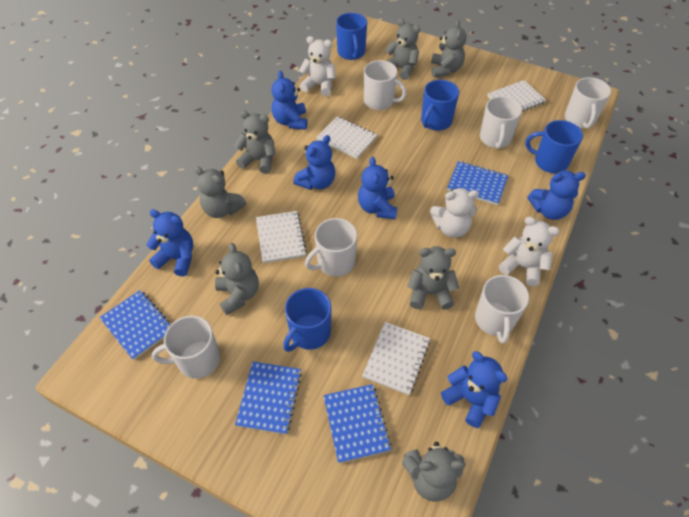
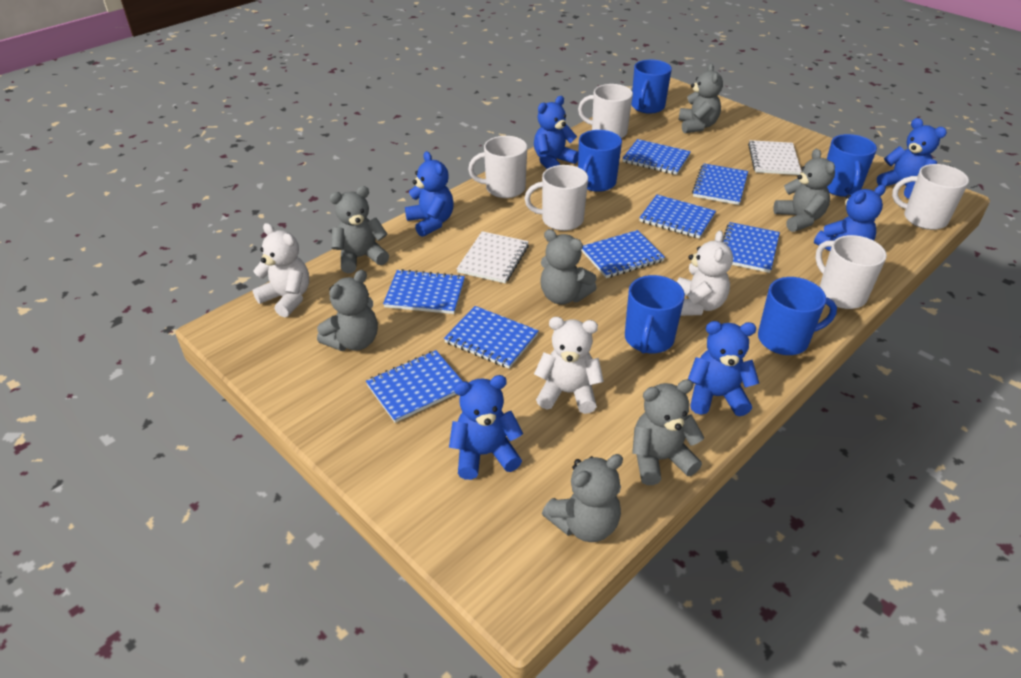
blue mug: 4 -> 5
blue notebook: 4 -> 8
white mug: 6 -> 5
white notebook: 4 -> 2

